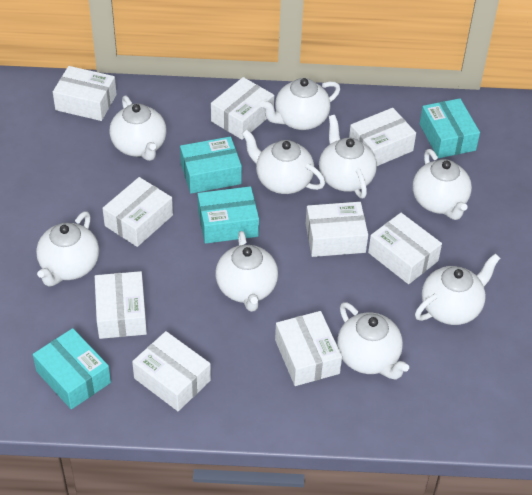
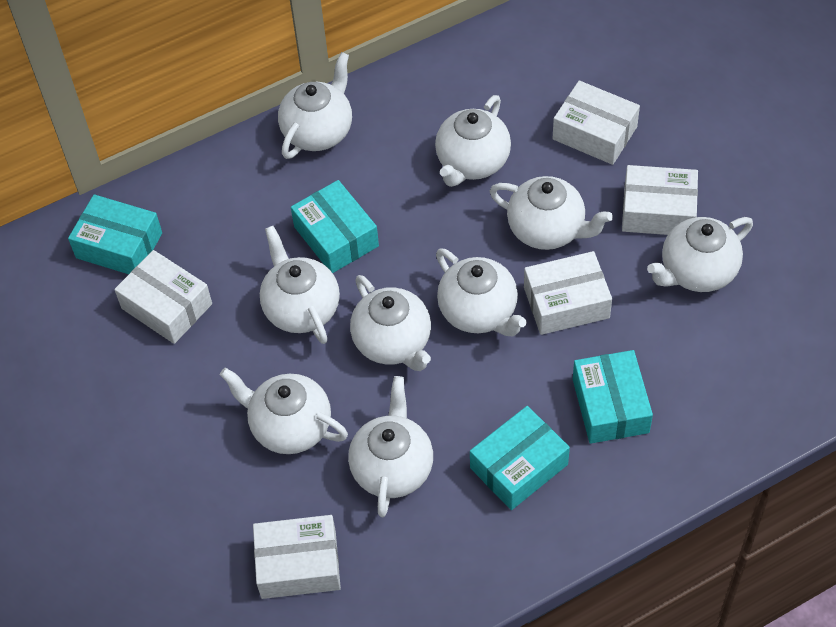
white box: 9 -> 5

